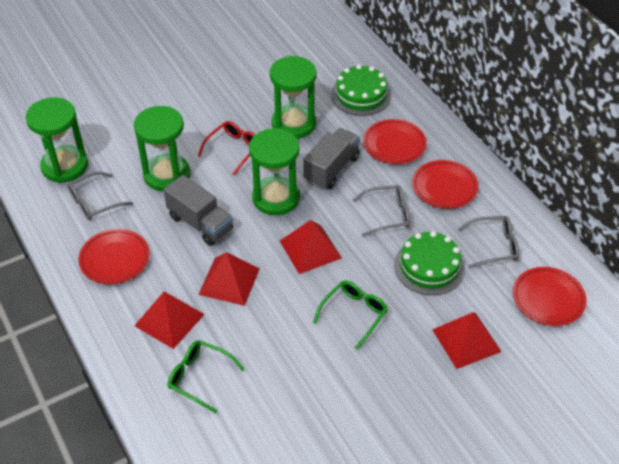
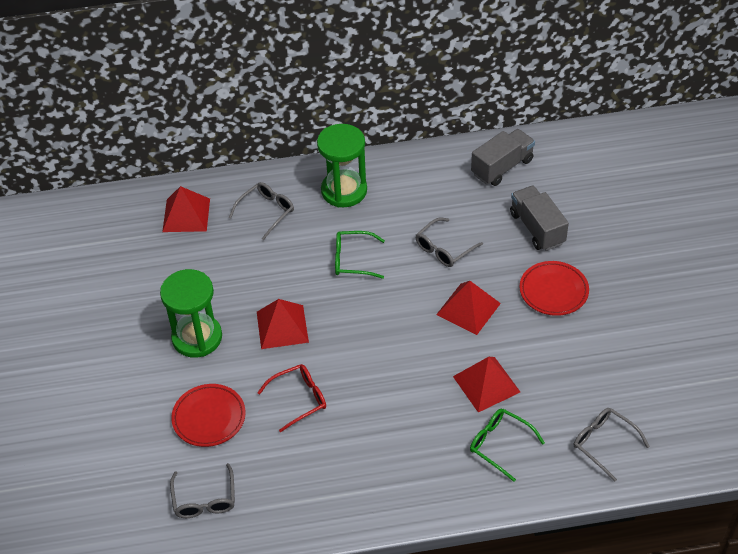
green cake: 2 -> 0
green hourglass: 4 -> 2
grey glasses: 3 -> 4
red plate: 4 -> 2

